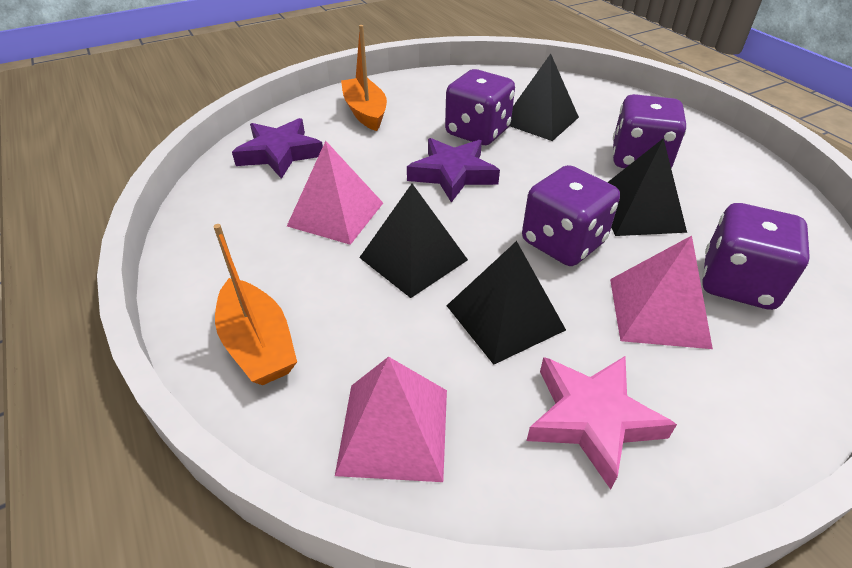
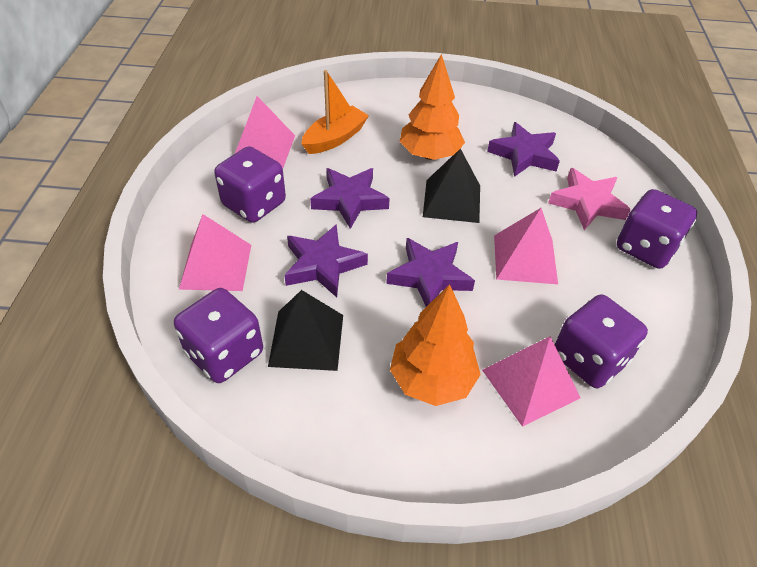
black pyramid: 4 -> 2
orange boat: 2 -> 1
orange tree: 0 -> 2
pink pyramid: 3 -> 4
purple star: 2 -> 4

